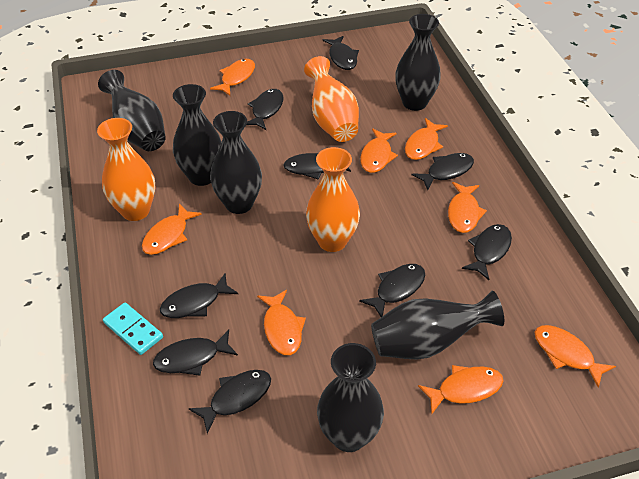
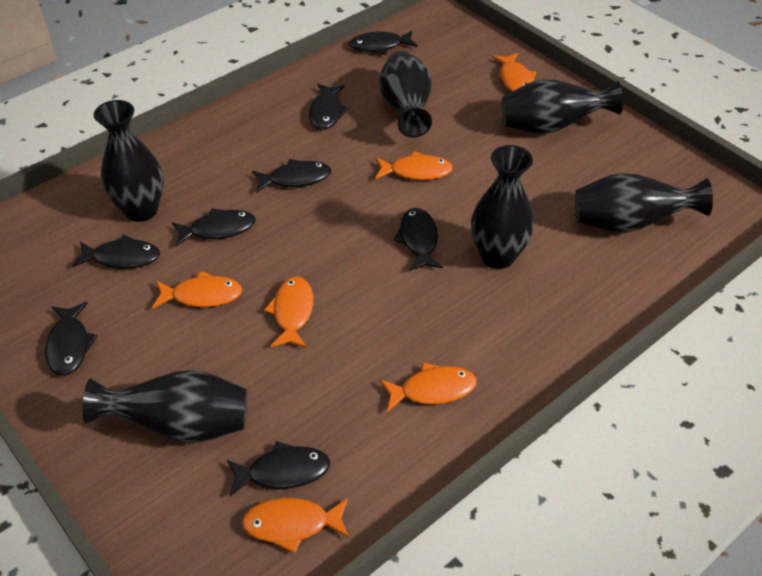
black fish: 9 -> 8
orange fish: 8 -> 6
orange vase: 3 -> 0
turquoise domino: 1 -> 0

